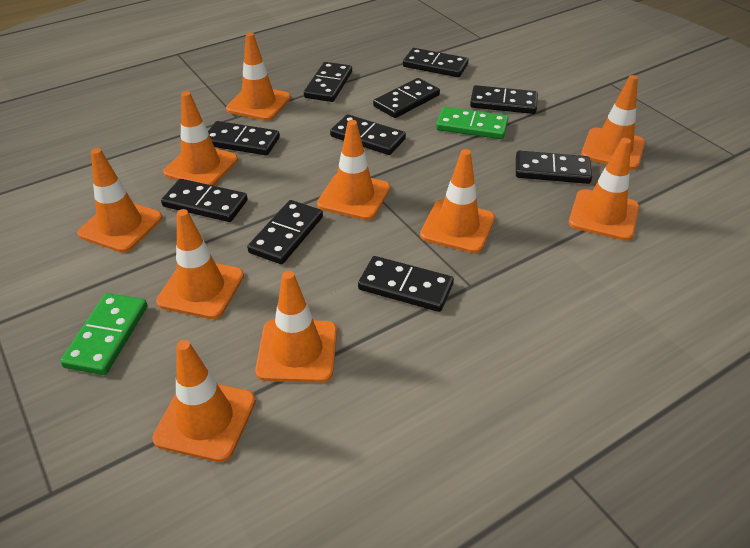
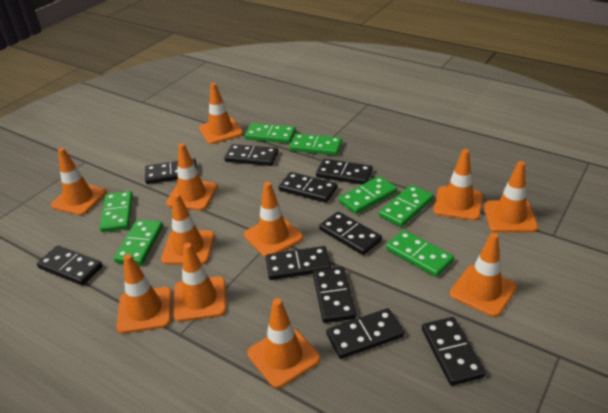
green domino: 2 -> 7
orange traffic cone: 10 -> 11

